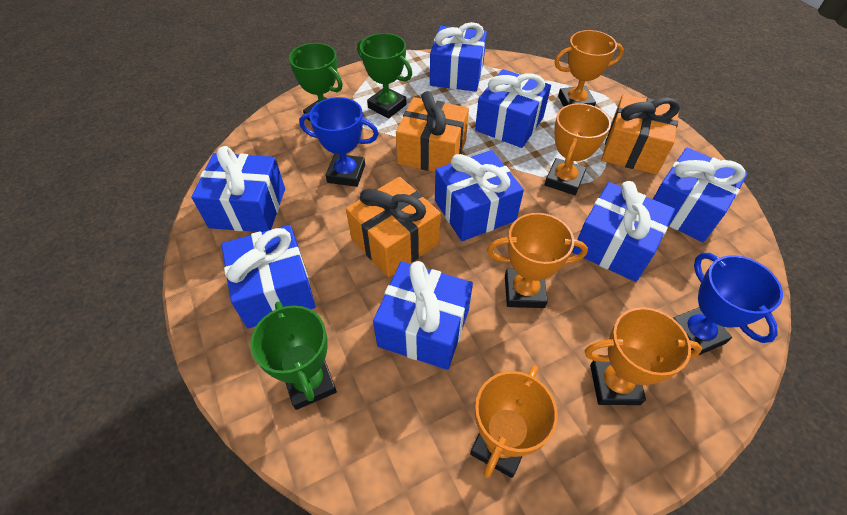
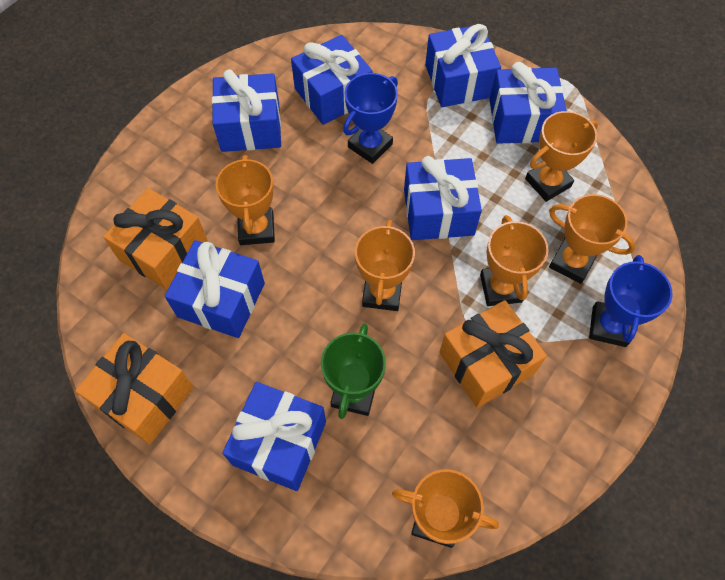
blue gift: 8 -> 7
green trophy: 3 -> 1
orange trophy: 5 -> 6

